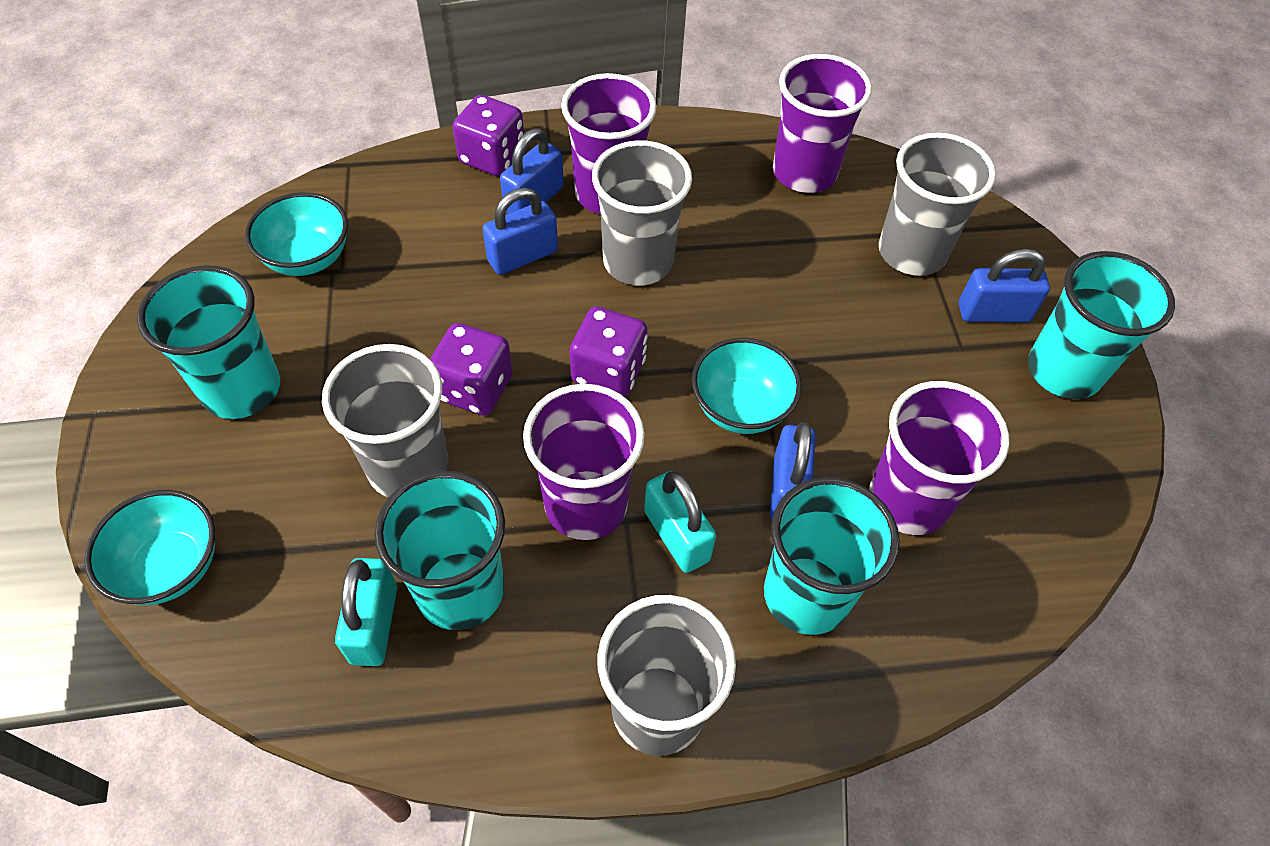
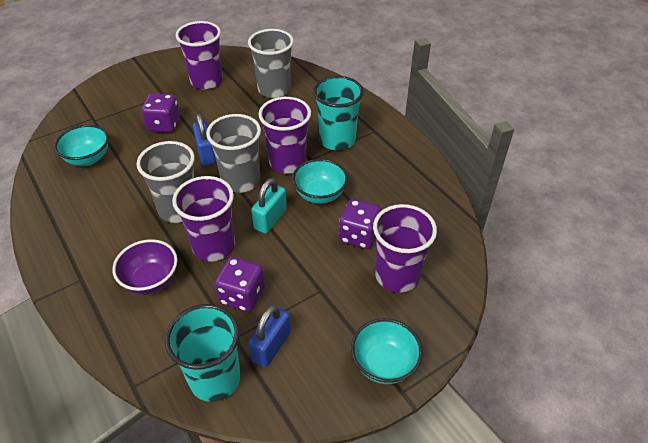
blue padlock: 4 -> 2
grey cup: 4 -> 3
purple bowl: 0 -> 1
turquoise cup: 4 -> 2
turquoise padlock: 2 -> 1

